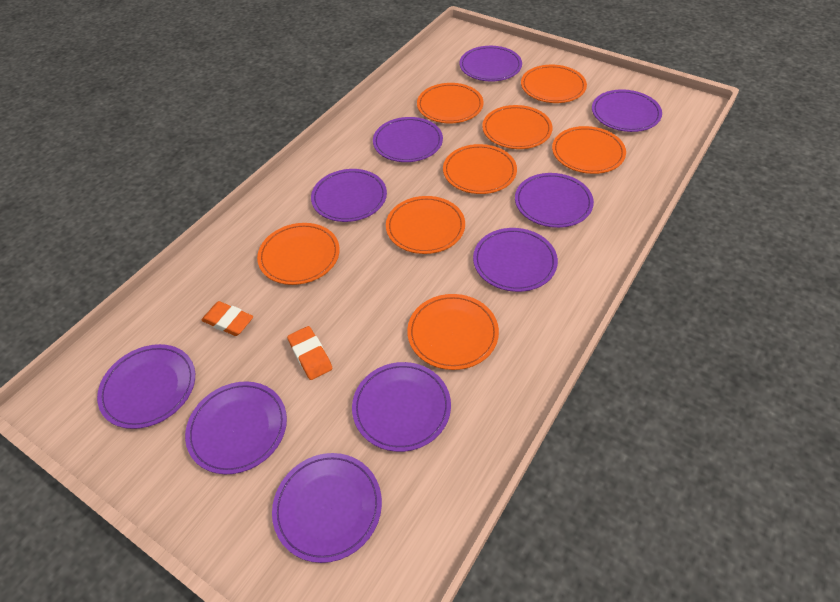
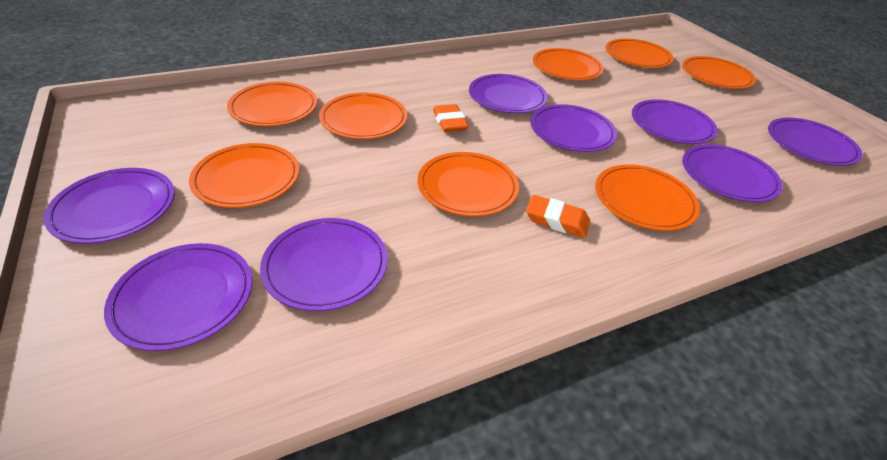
purple plate: 10 -> 8

